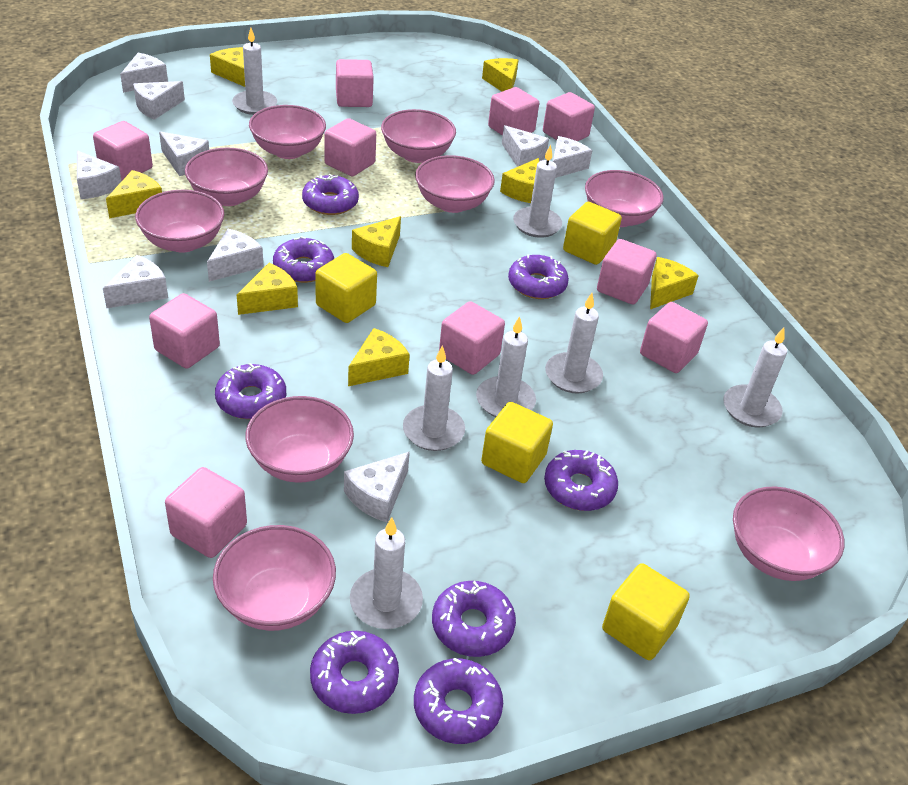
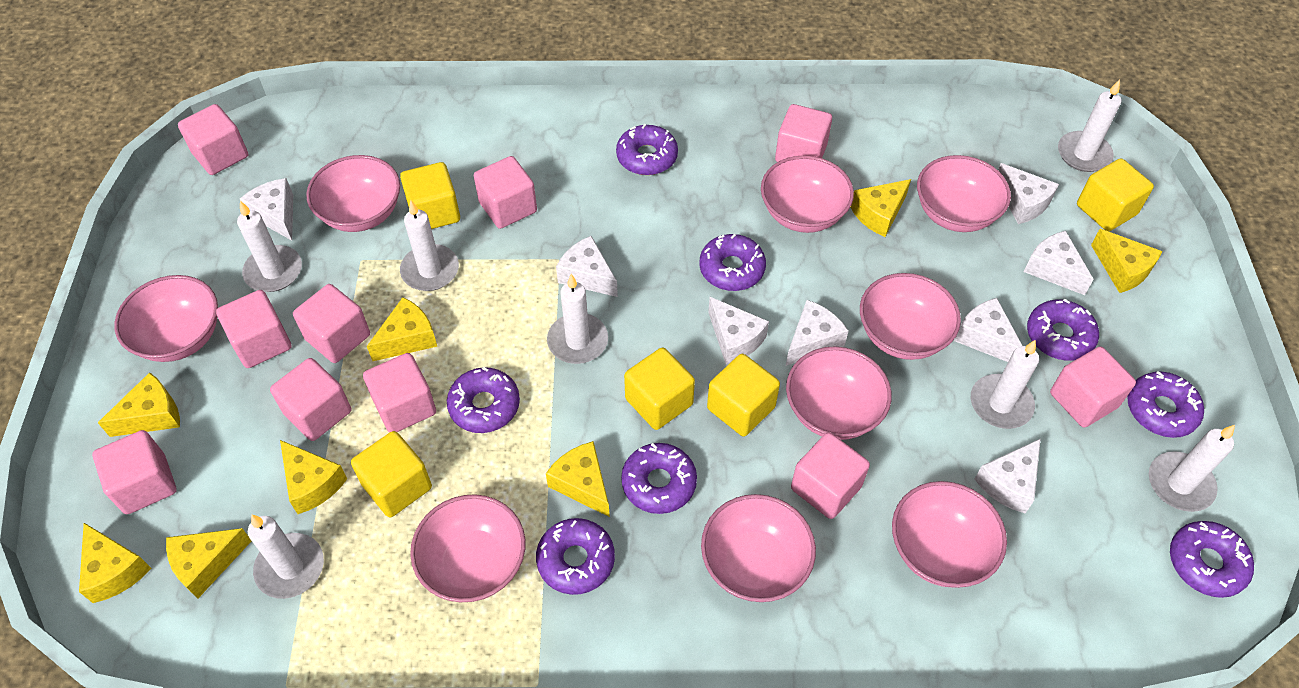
white cheese: 9 -> 8
yellow cube: 4 -> 5

